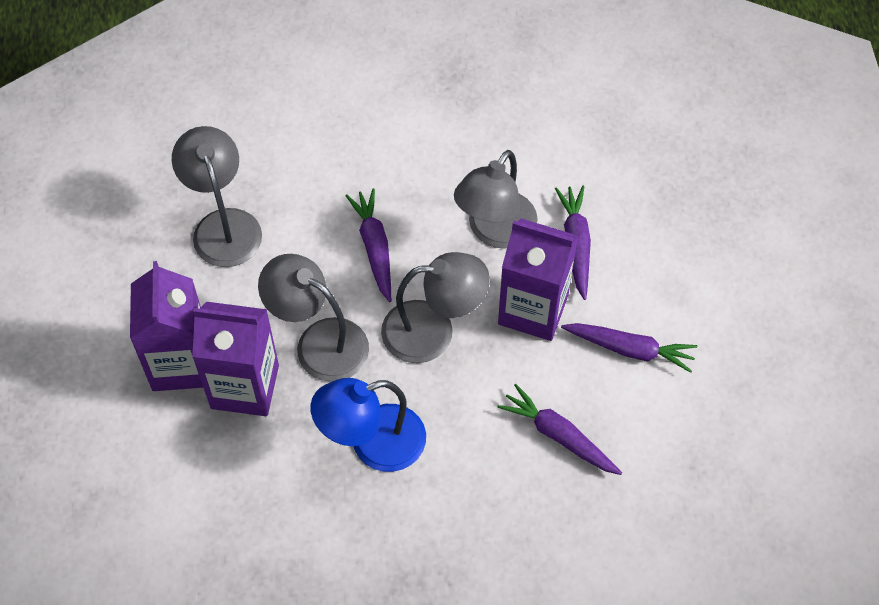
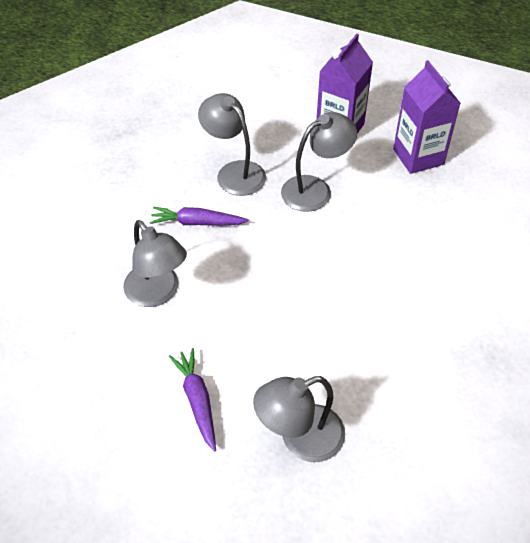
blue lamp: 1 -> 0
purple carrot: 4 -> 2
purple carton: 3 -> 2

